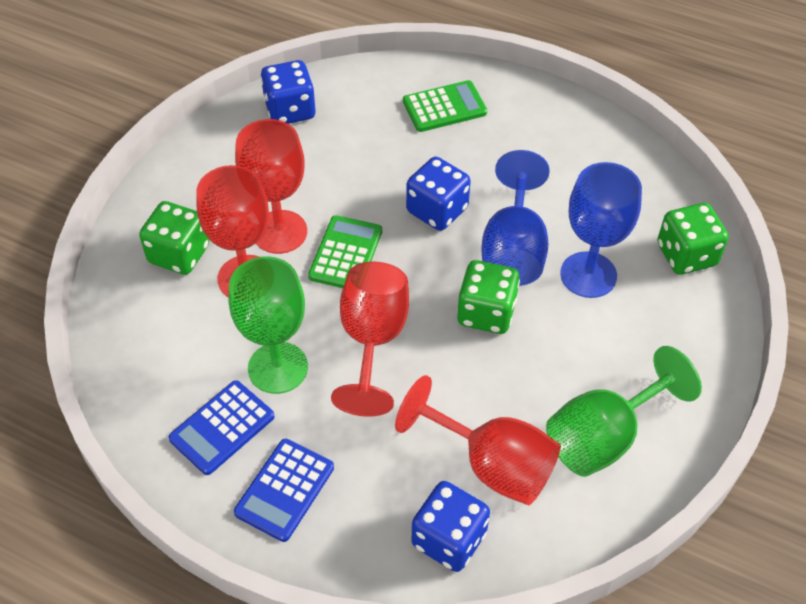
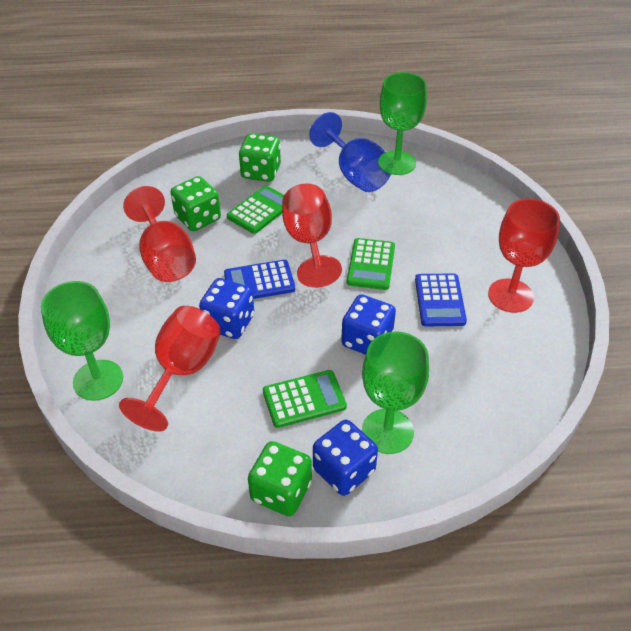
blue goblet: 2 -> 1
green calculator: 2 -> 3
green goblet: 2 -> 3

